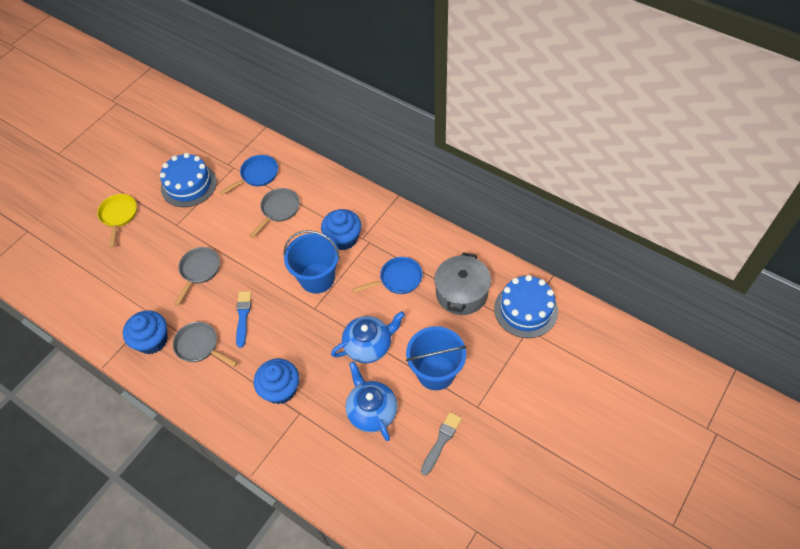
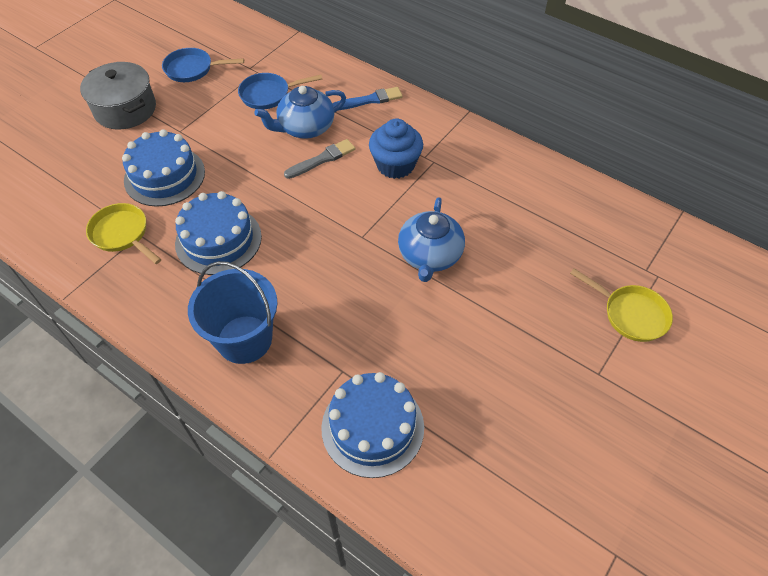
blue bucket: 2 -> 1
blue cake: 2 -> 3
blue cupcake: 3 -> 1
grey pan: 3 -> 0
yellow pan: 1 -> 2

